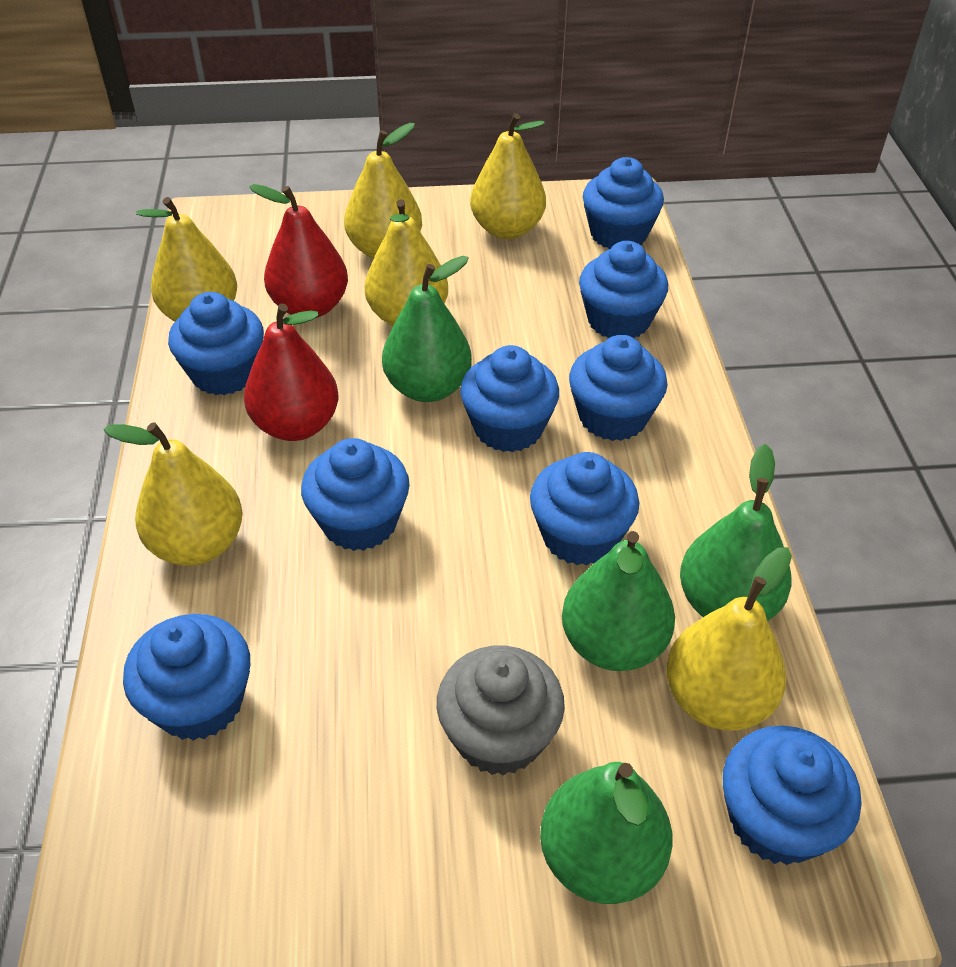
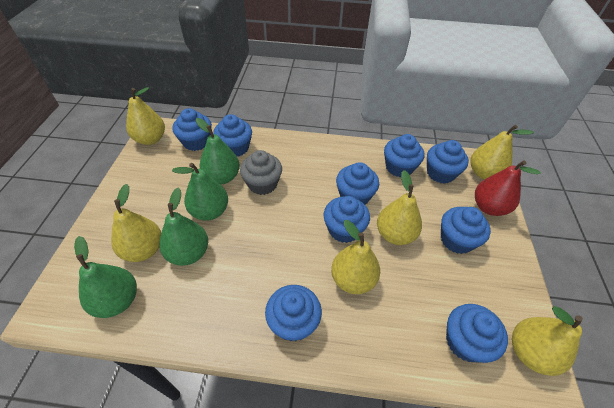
red pear: 2 -> 1

